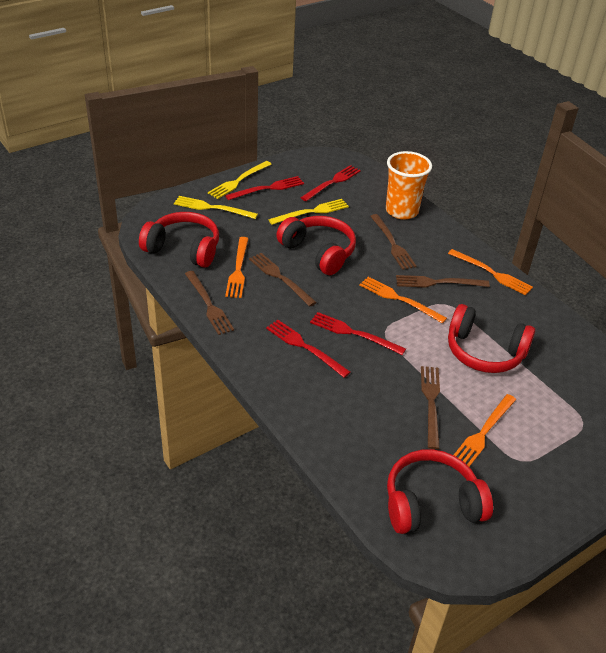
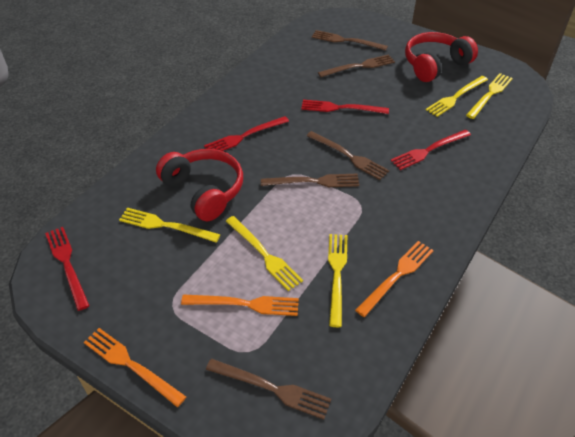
orange cup: 1 -> 0
orange fork: 4 -> 3
red headphones: 4 -> 2
yellow fork: 3 -> 5

